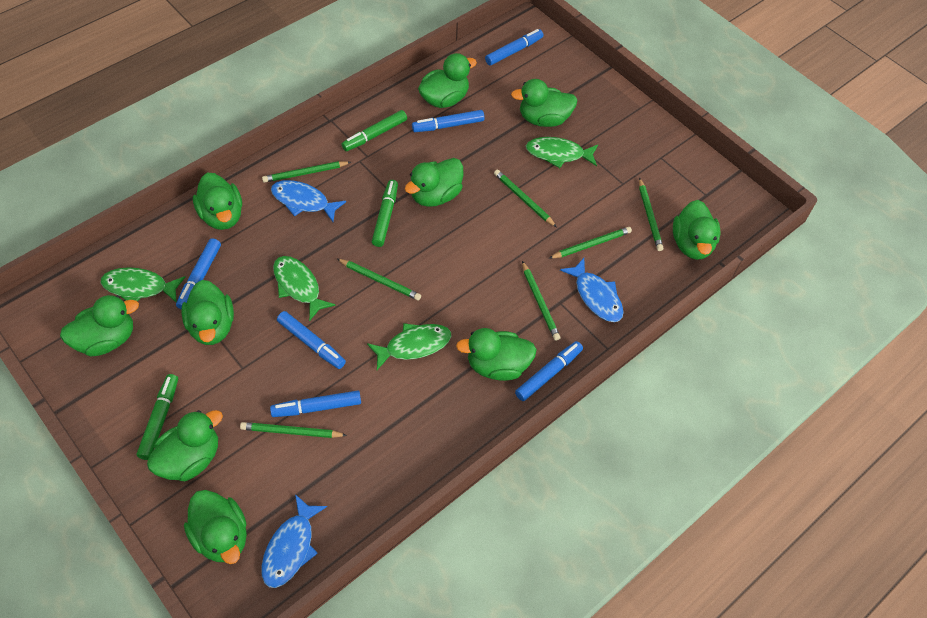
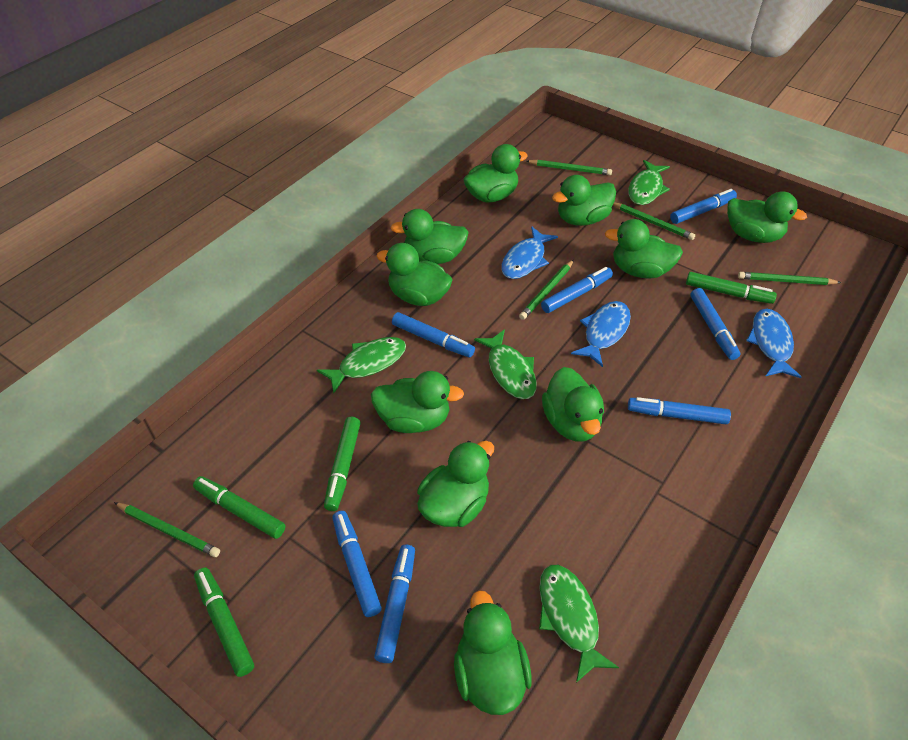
blue marker: 6 -> 7
green marker: 3 -> 4
green pencil: 7 -> 5

